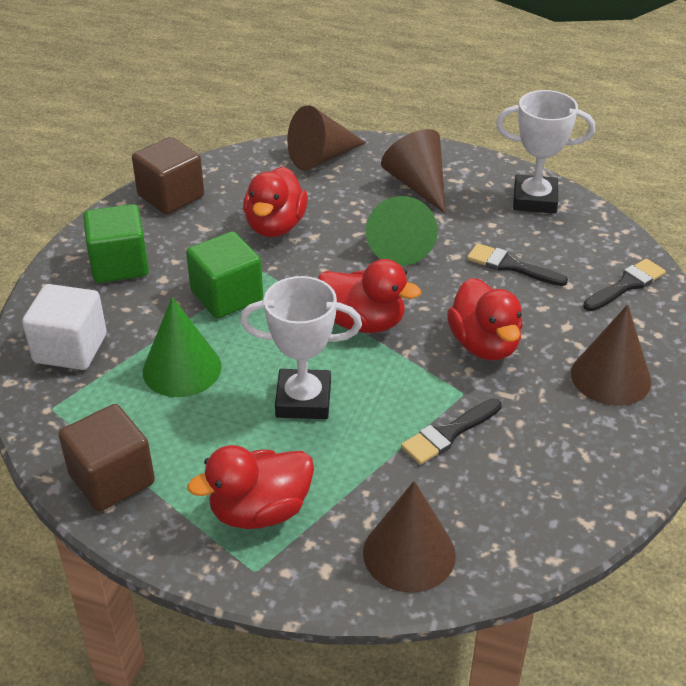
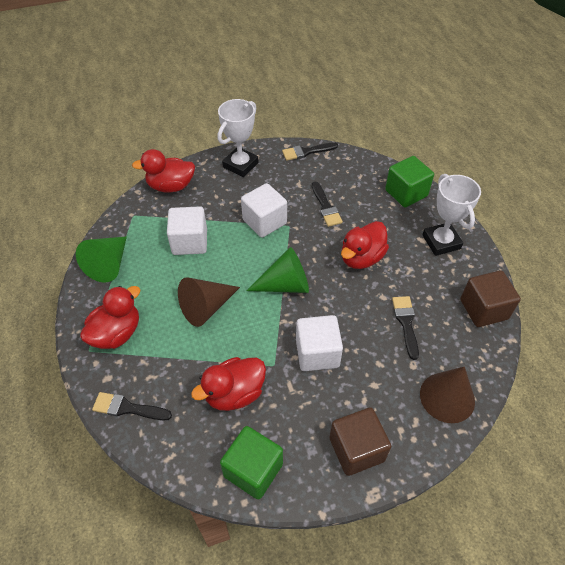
black brush: 3 -> 4
brown cone: 4 -> 2
white cube: 1 -> 3

